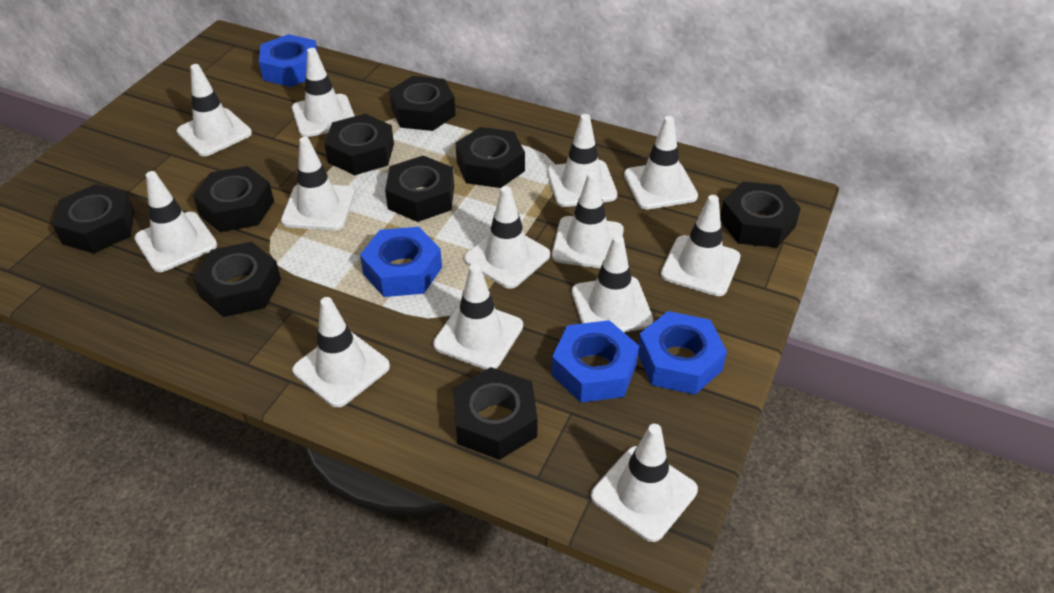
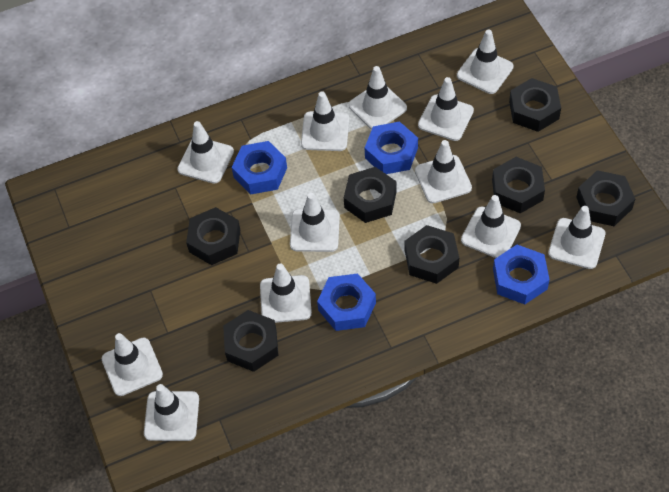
black nut: 9 -> 7
white traffic cone: 13 -> 12

